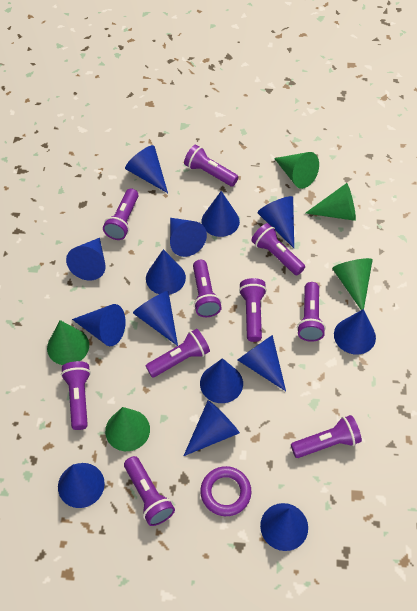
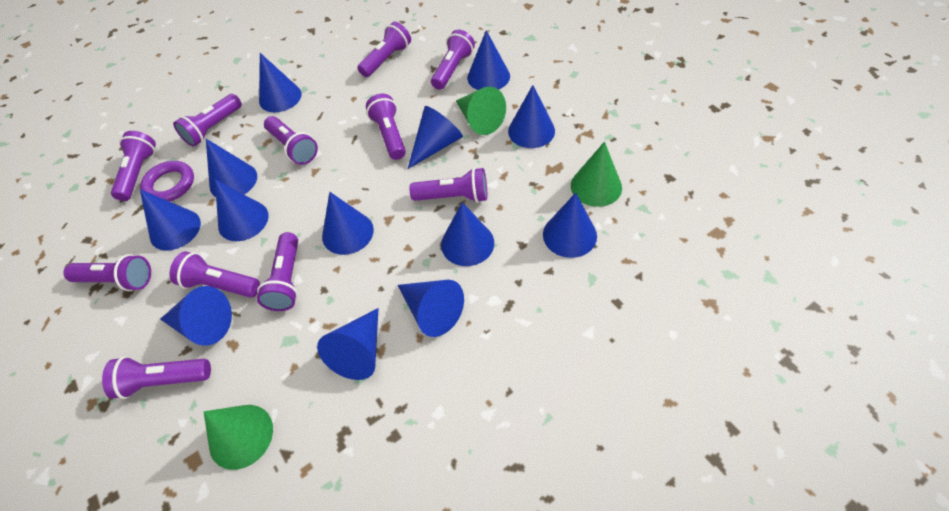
blue cone: 14 -> 13
green cone: 5 -> 3
purple flashlight: 10 -> 11

